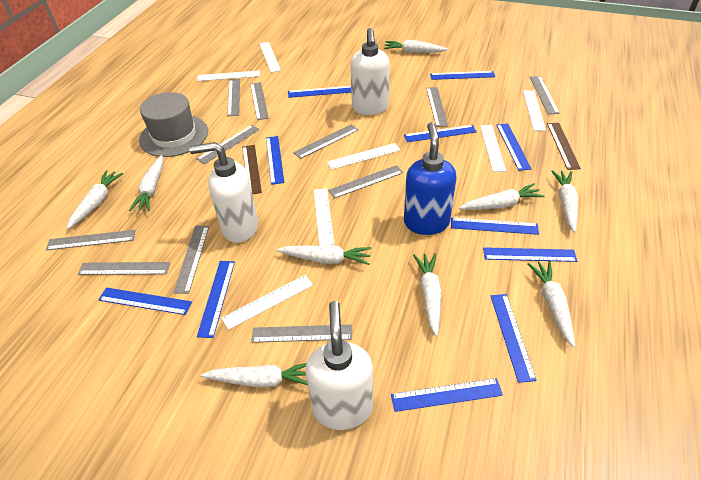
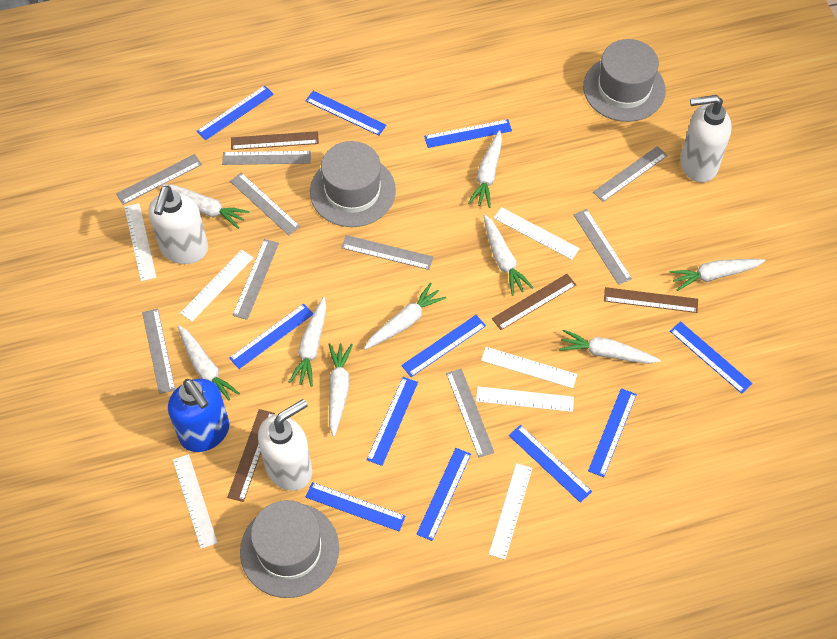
brown ruler: 2 -> 4
grey hat: 1 -> 3
grey ruler: 11 -> 9

